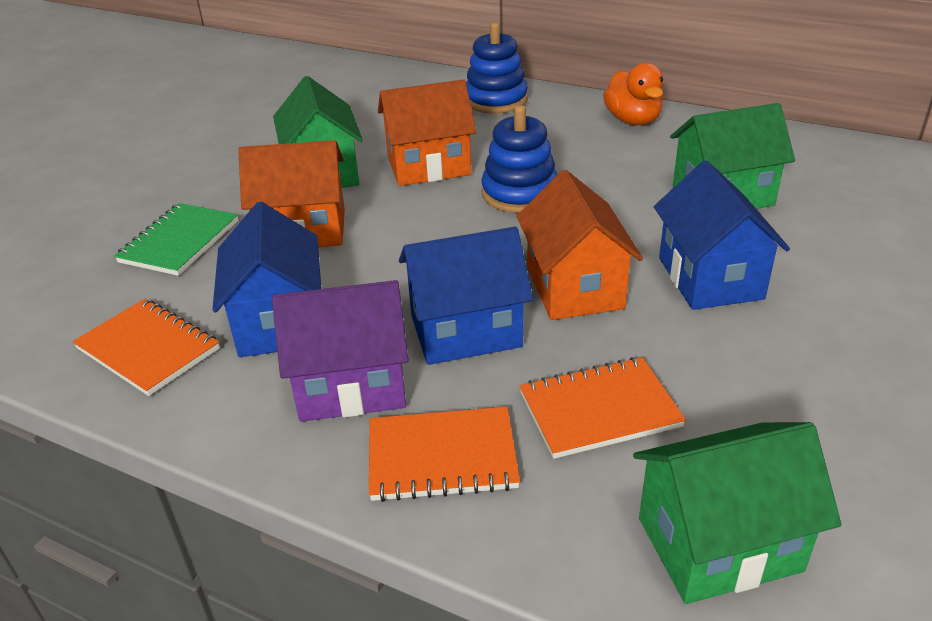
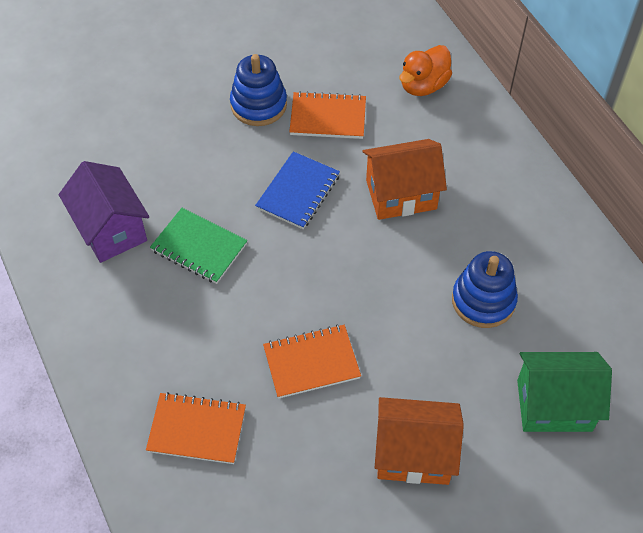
blue house: 3 -> 0
blue notebook: 0 -> 1
green house: 3 -> 1
orange house: 3 -> 2

